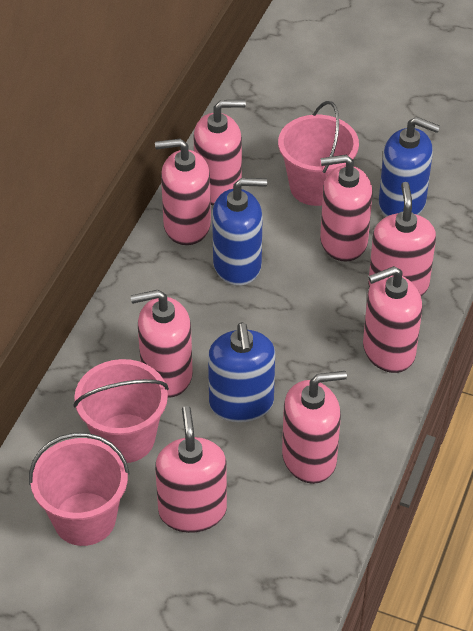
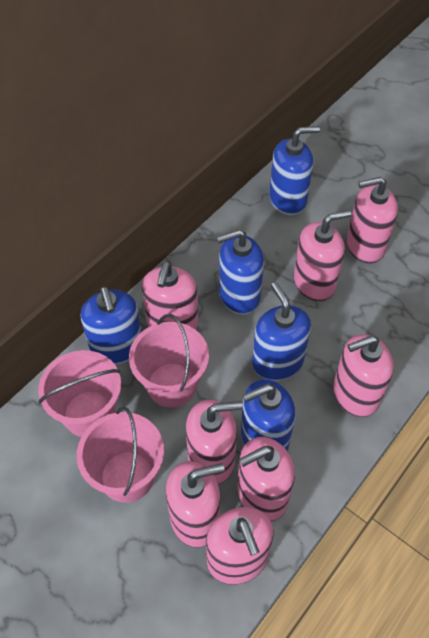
blue soap dispenser: 3 -> 5

